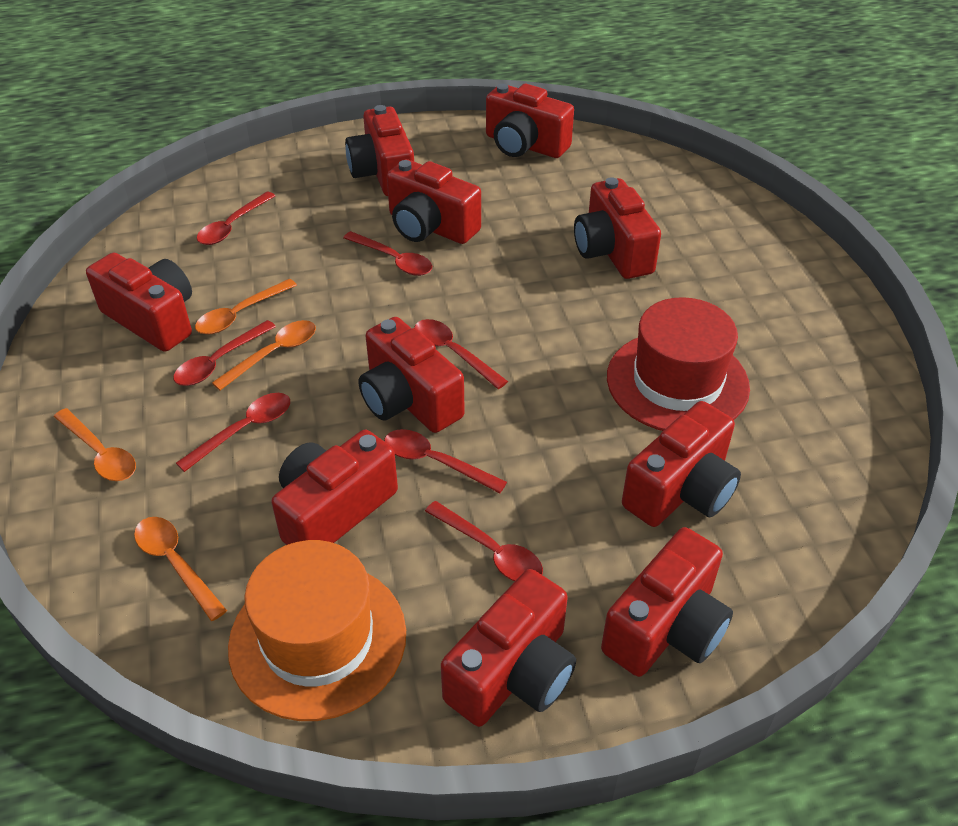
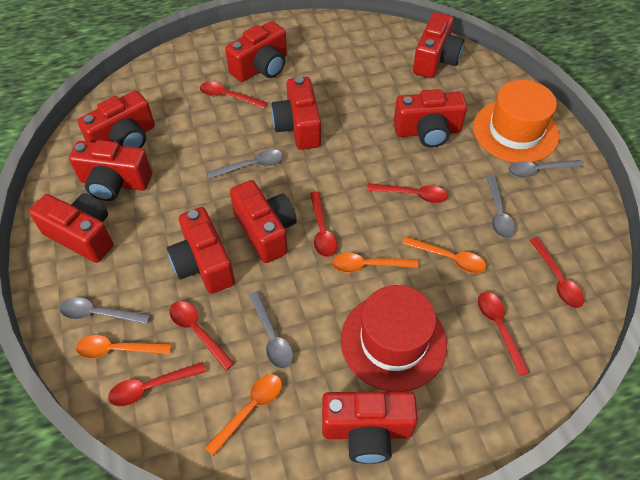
grey spoon: 0 -> 5

